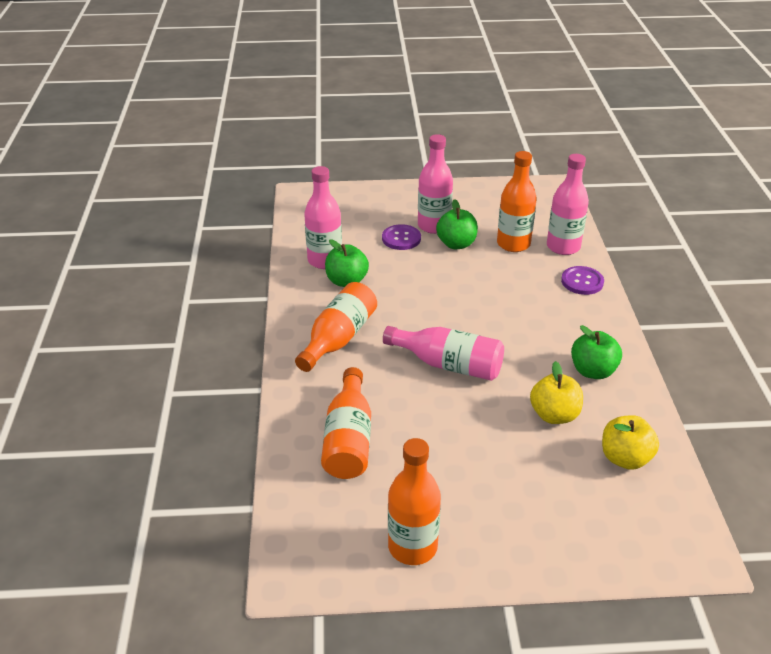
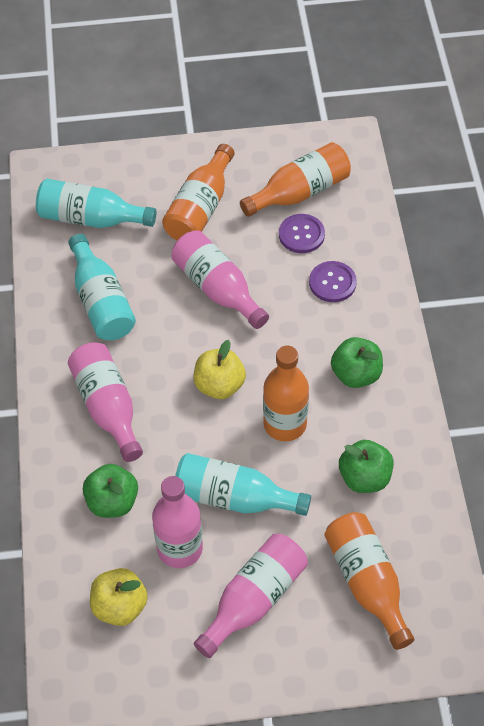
turquoise bottle: 0 -> 3

